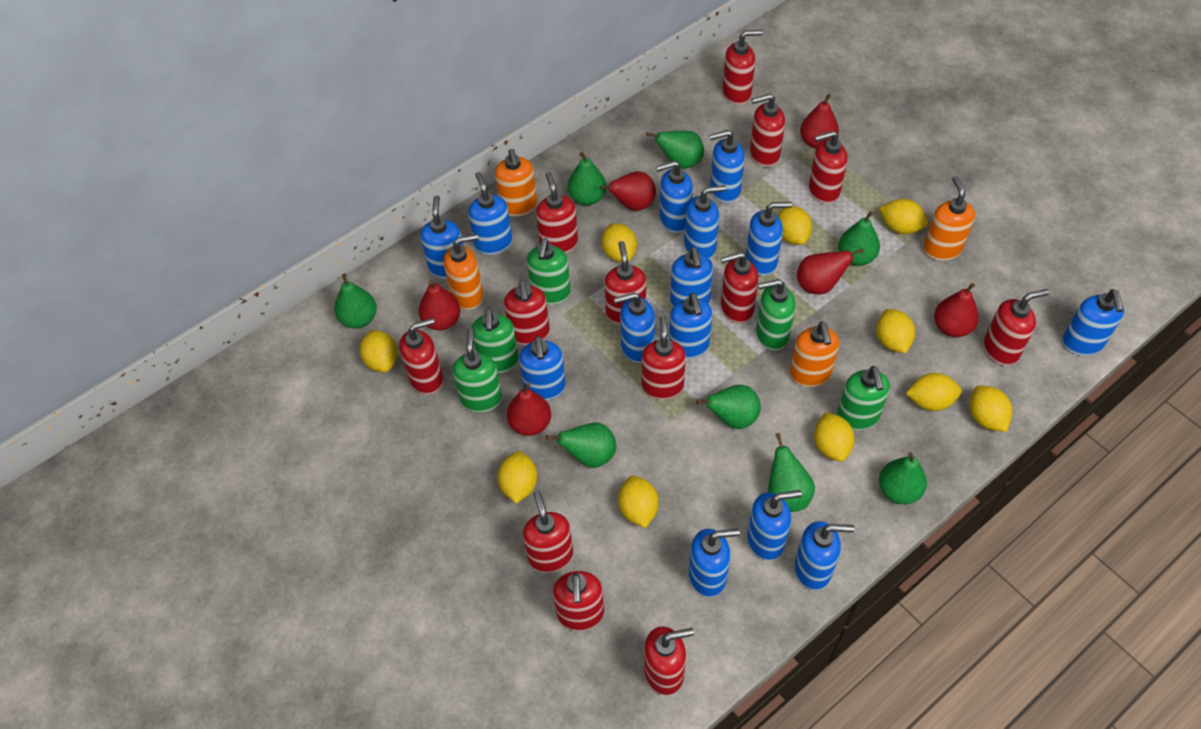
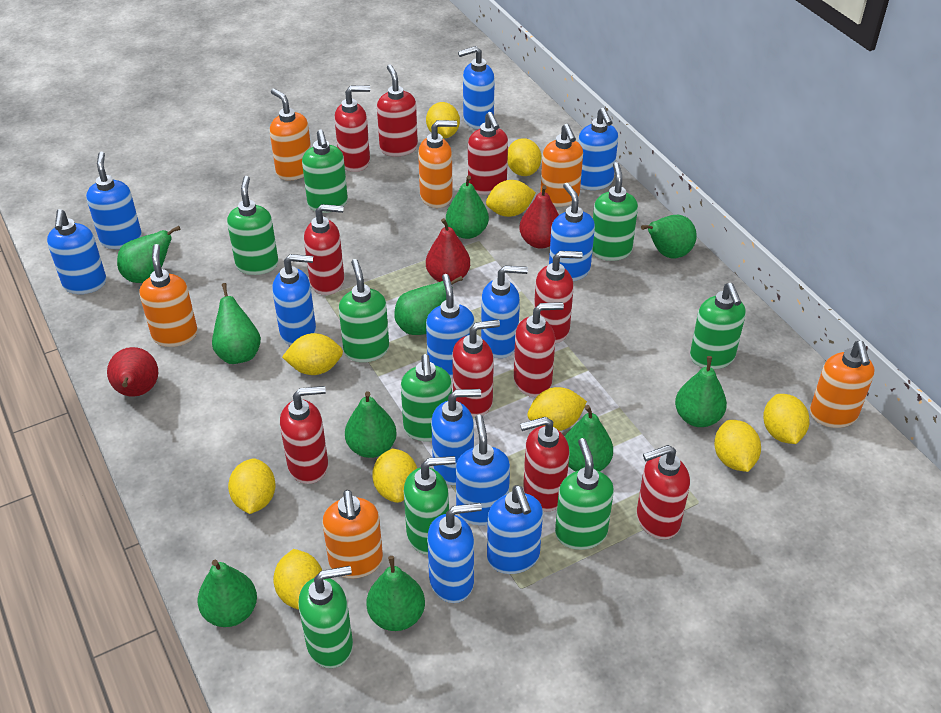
blue soap dispenser: 14 -> 12
green pear: 8 -> 10
green soap dispenser: 5 -> 9
orange soap dispenser: 4 -> 6
red pear: 6 -> 3
red soap dispenser: 13 -> 10

